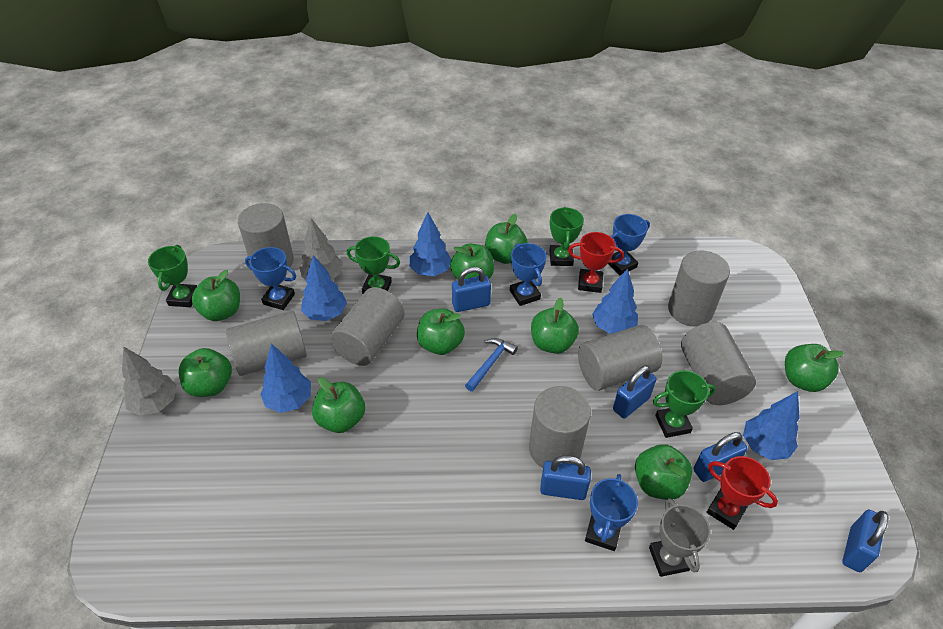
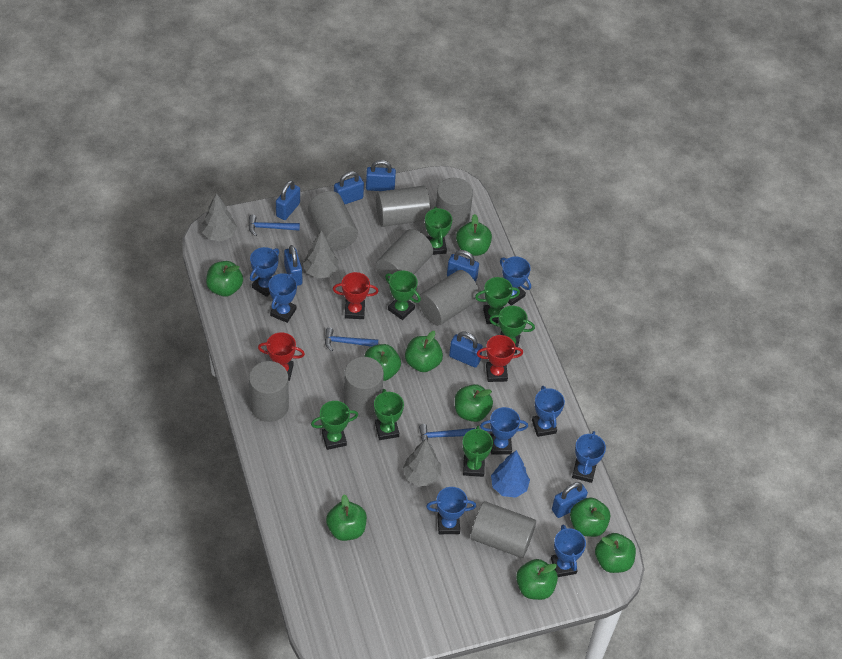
blue hammer: 1 -> 3
blue padlock: 5 -> 7
blue tree: 5 -> 1
blue trophy: 4 -> 8
green trophy: 4 -> 7
grey cylinder: 7 -> 8
grey tree: 2 -> 3
grey trophy: 1 -> 0
red trophy: 2 -> 3

